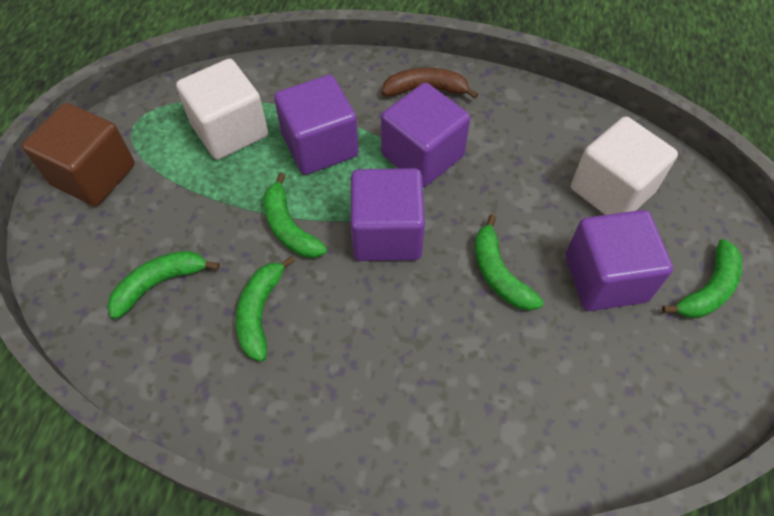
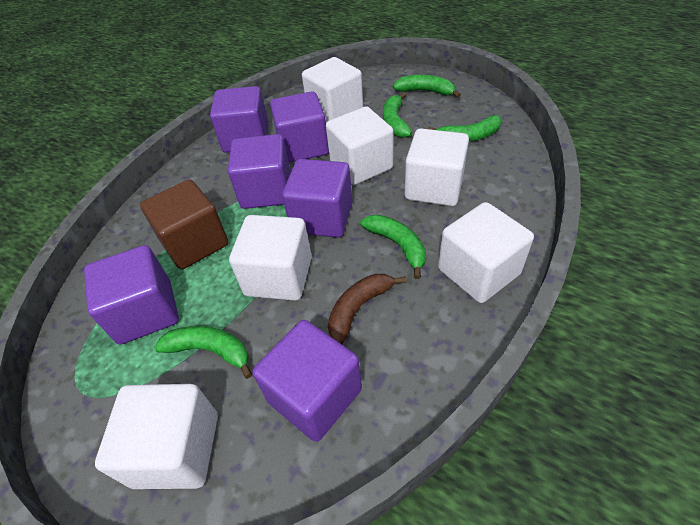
purple cube: 4 -> 6
white cube: 2 -> 6

